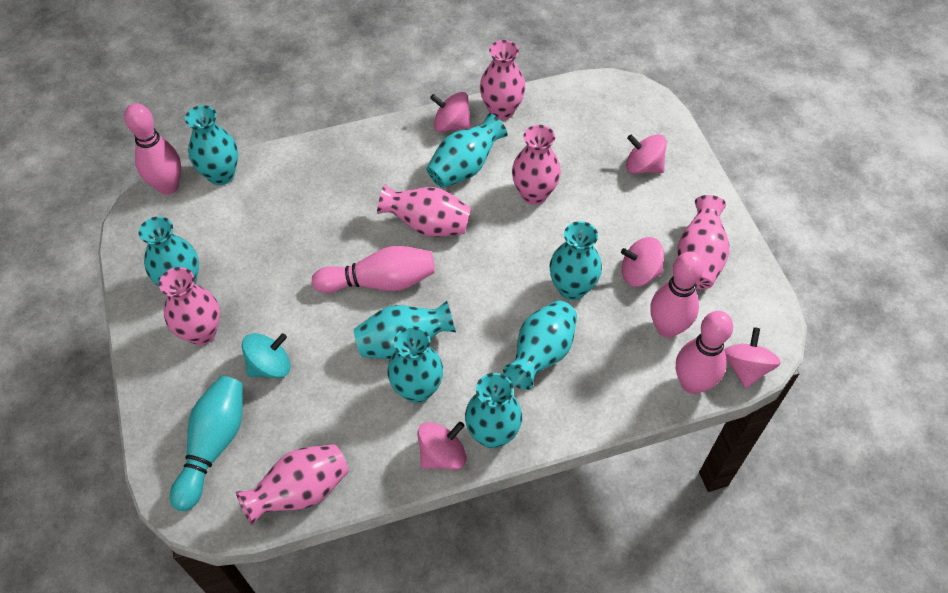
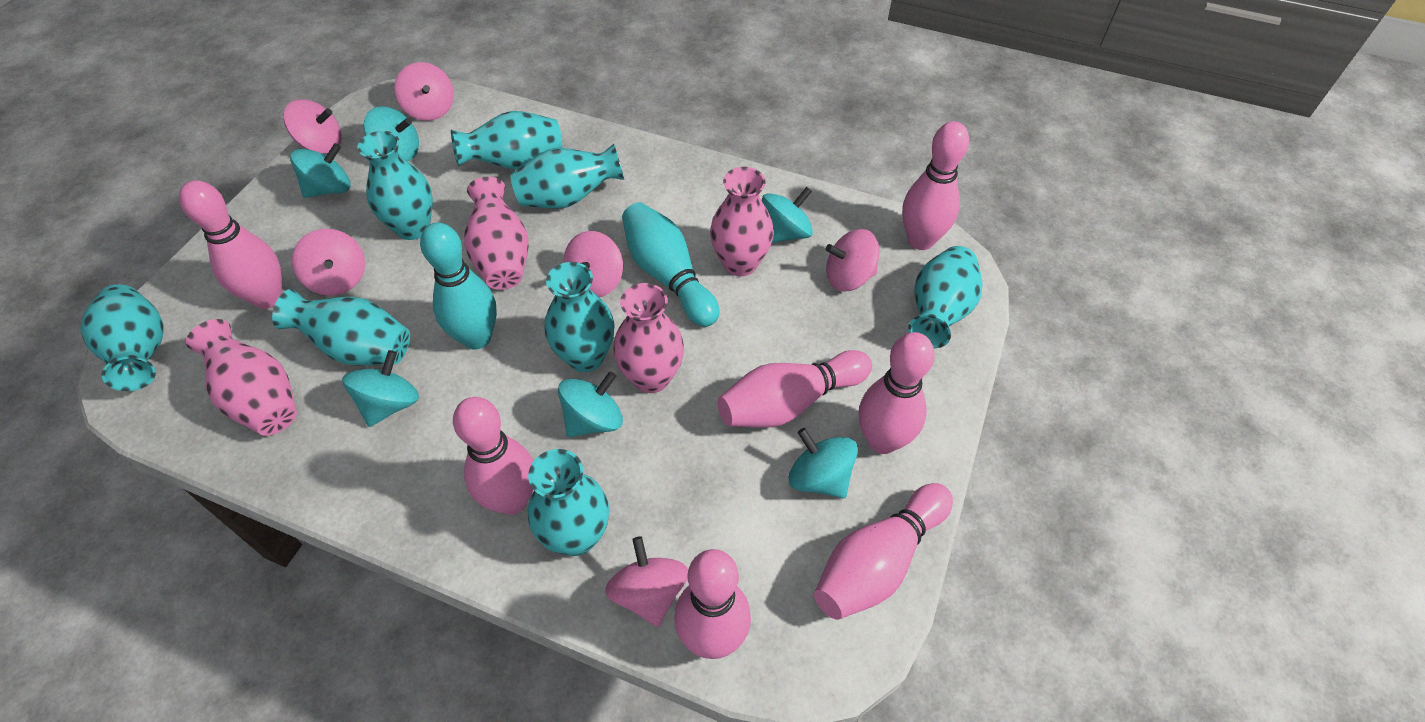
pink bowling pin: 4 -> 7
pink spinning top: 5 -> 6
pink vase: 6 -> 4
turquoise bowling pin: 1 -> 2
turquoise spinning top: 1 -> 6

